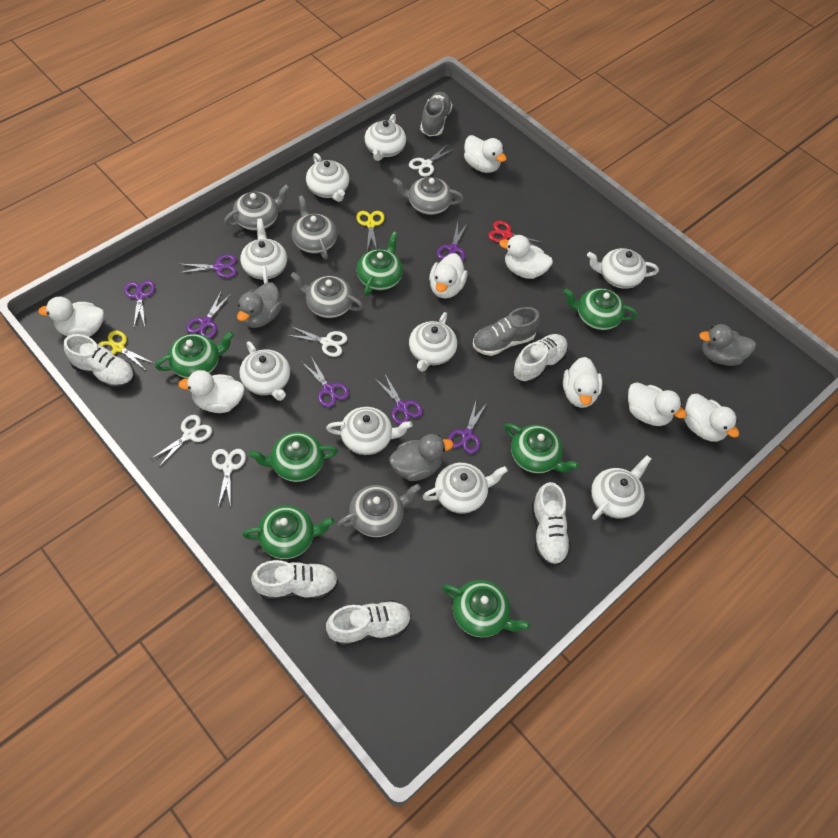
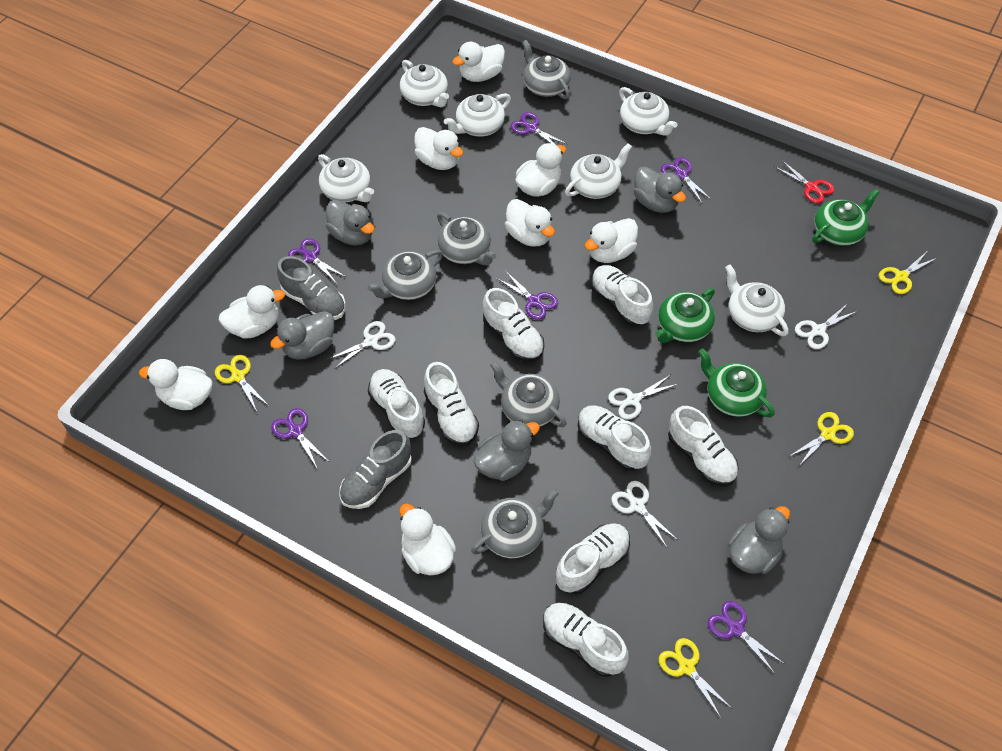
green teapot: 7 -> 3
grey duck: 3 -> 5
purple scissors: 7 -> 6
white shoe: 5 -> 8
white teapot: 9 -> 6
yellow scissors: 2 -> 4

